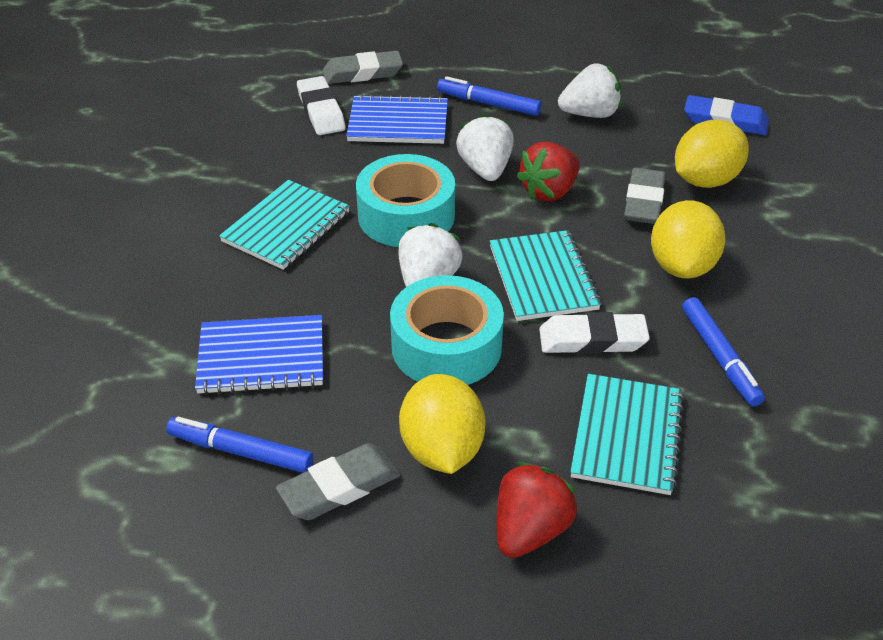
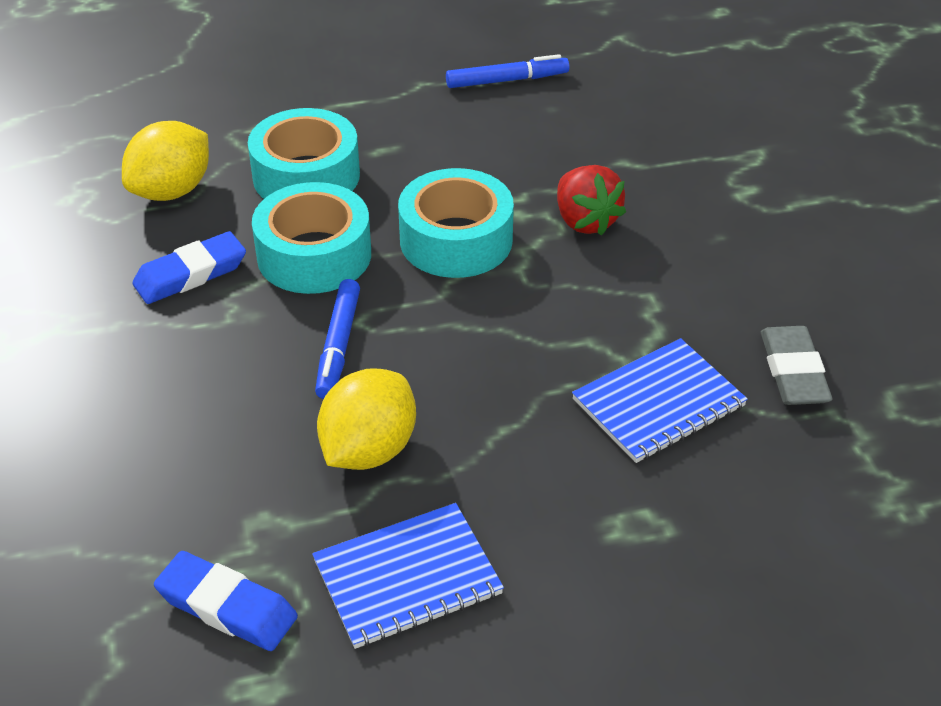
blue eraser: 1 -> 2
blue marker: 3 -> 2
grey eraser: 3 -> 1
red strawberry: 2 -> 1
turquoise notebook: 3 -> 0
turquoise tape: 2 -> 3
white eraser: 2 -> 0
white strawberry: 3 -> 0
yellow lemon: 3 -> 2

